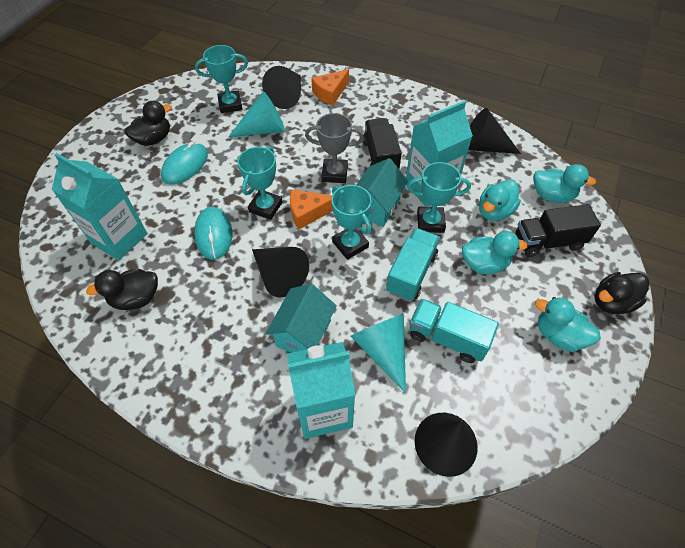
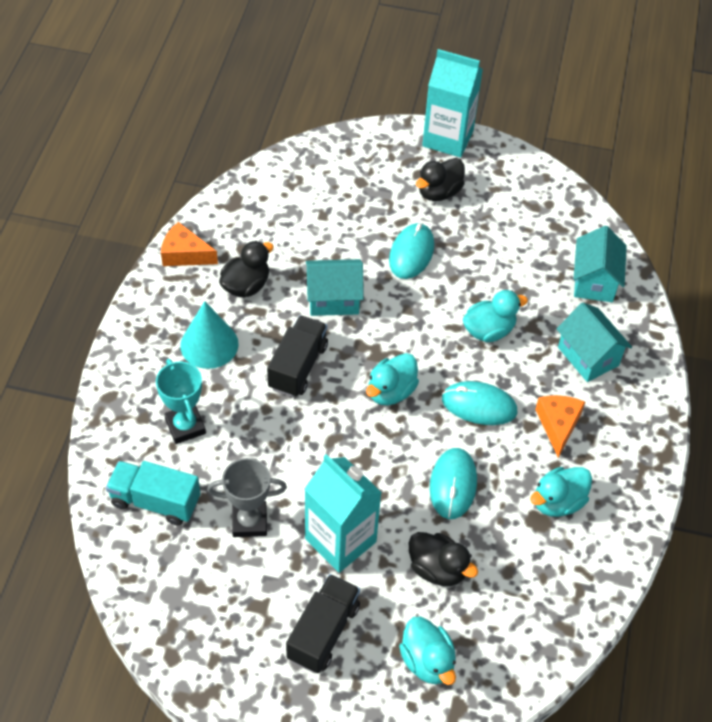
black cone: 4 -> 0
turquoise carton: 3 -> 2
turquoise cone: 2 -> 1
turquoise house: 2 -> 3
turquoise mouse: 2 -> 3
turquoise trophy: 4 -> 1
turquoise truck: 2 -> 1

